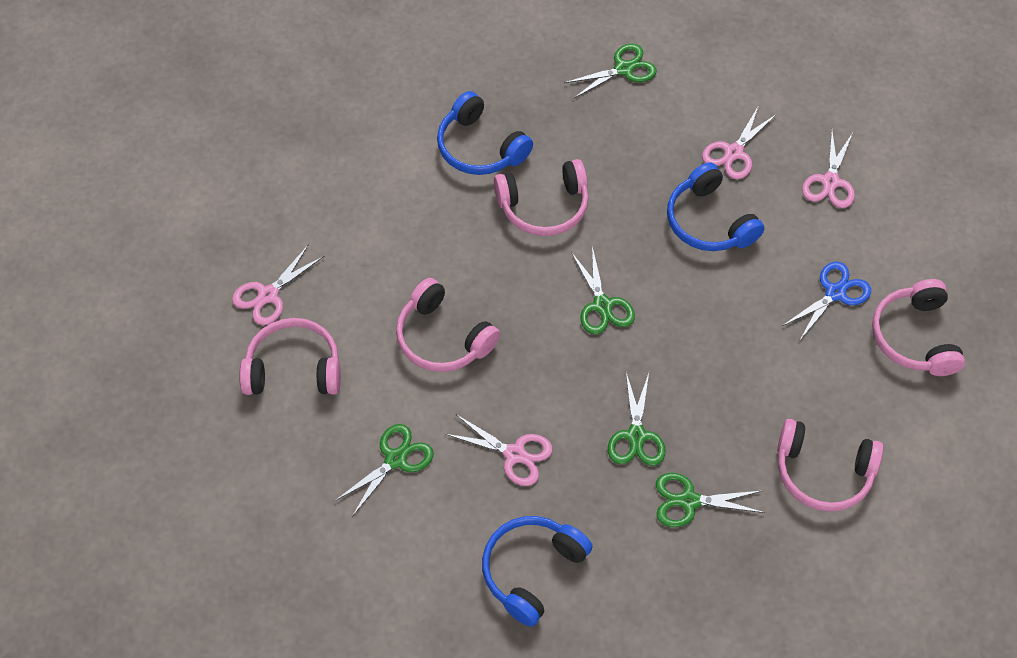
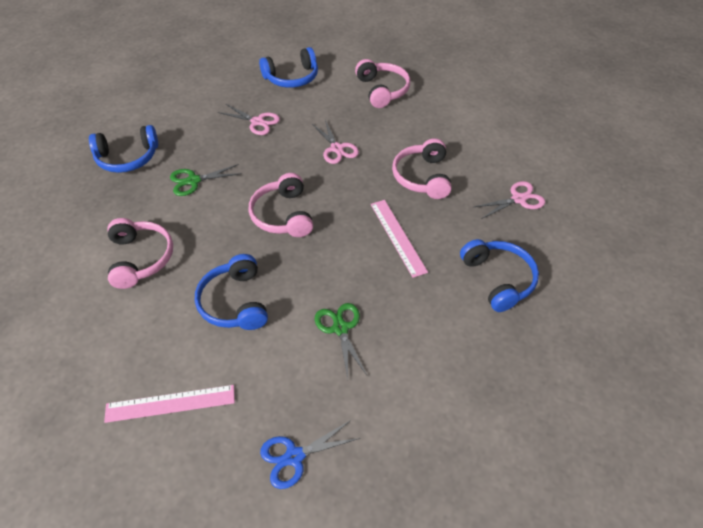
blue headphones: 3 -> 4
green scissors: 5 -> 2
pink headphones: 5 -> 4
pink ruler: 0 -> 2
pink scissors: 4 -> 3

